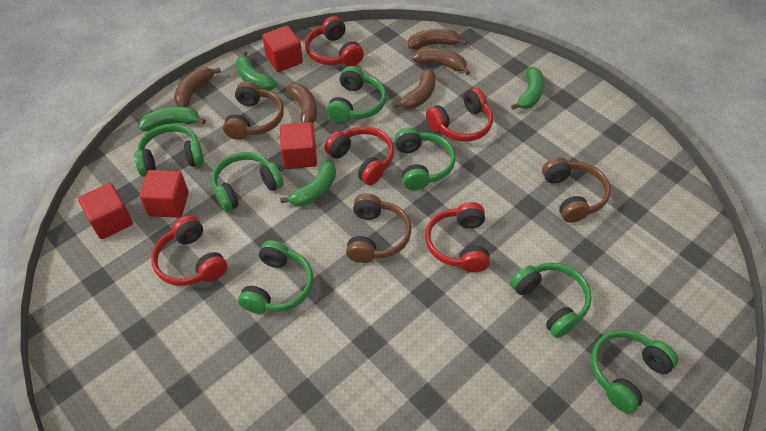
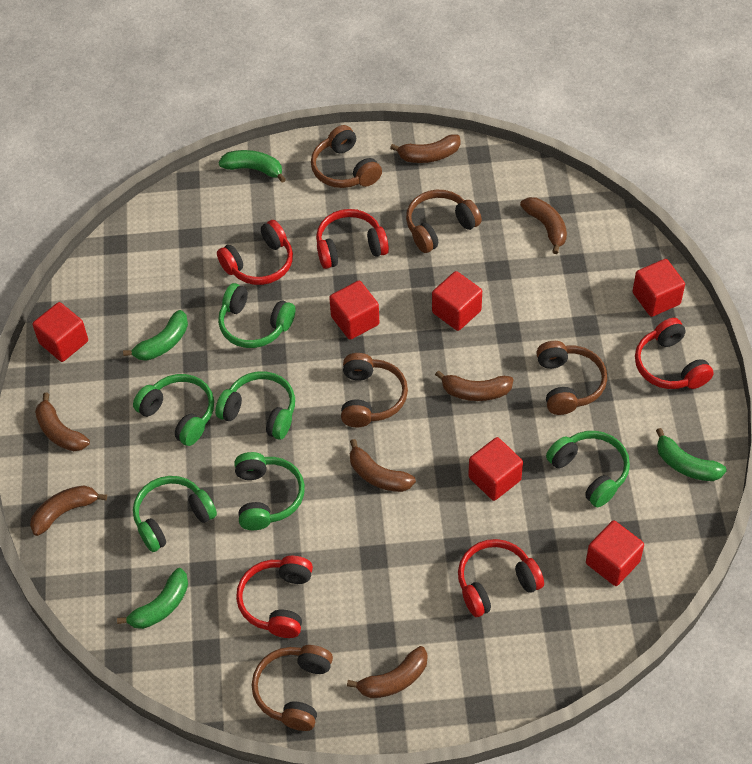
brown banana: 5 -> 7
brown headphones: 3 -> 5
green headphones: 7 -> 6
red cube: 4 -> 6

